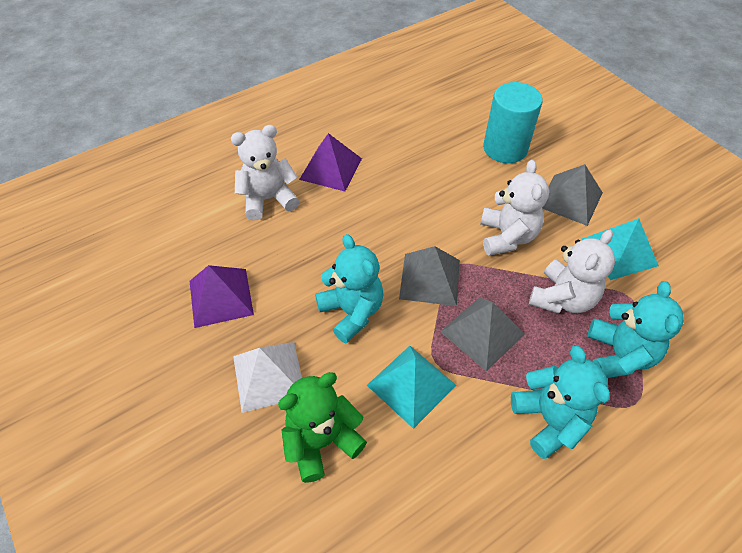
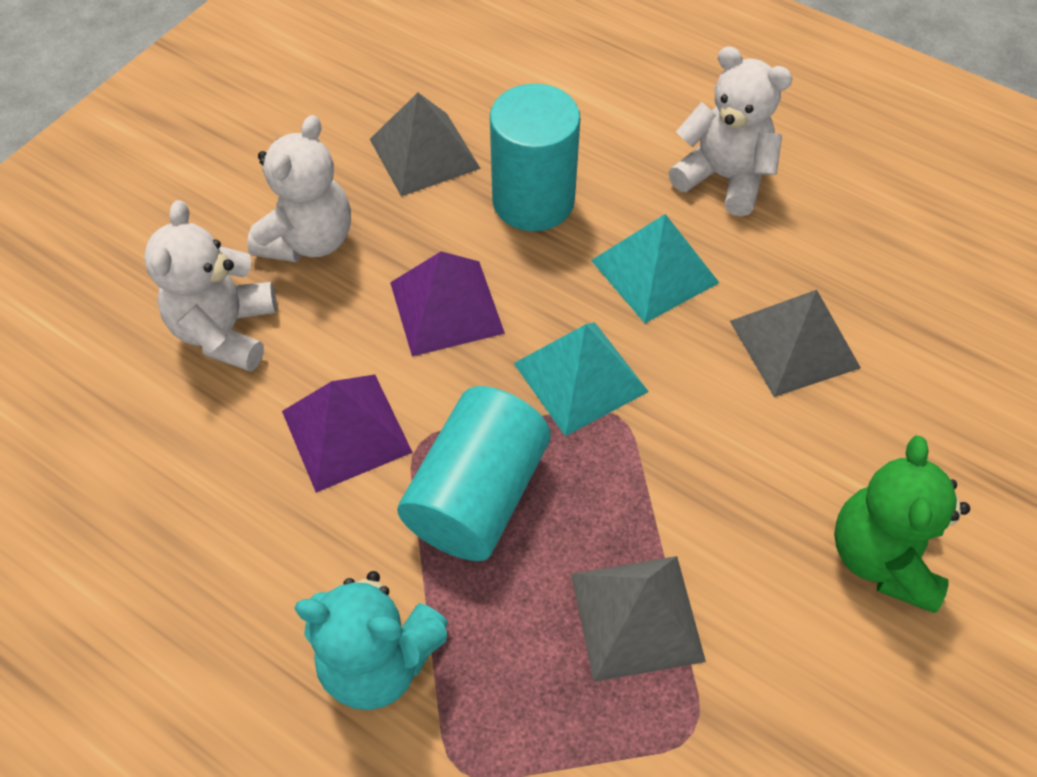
turquoise cylinder: 1 -> 2
turquoise teddy bear: 3 -> 1
white pyramid: 1 -> 0

